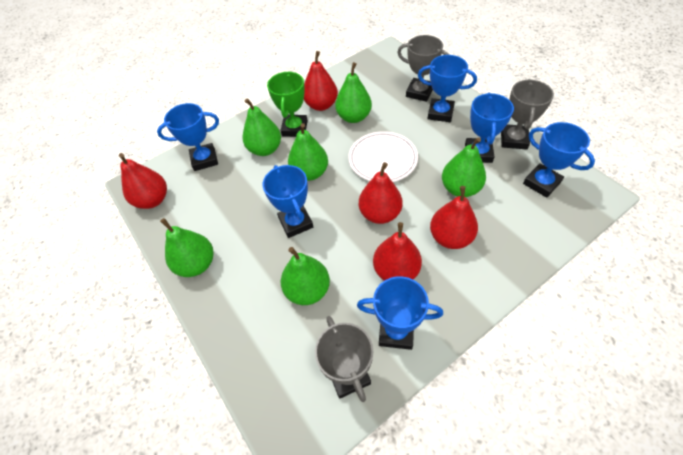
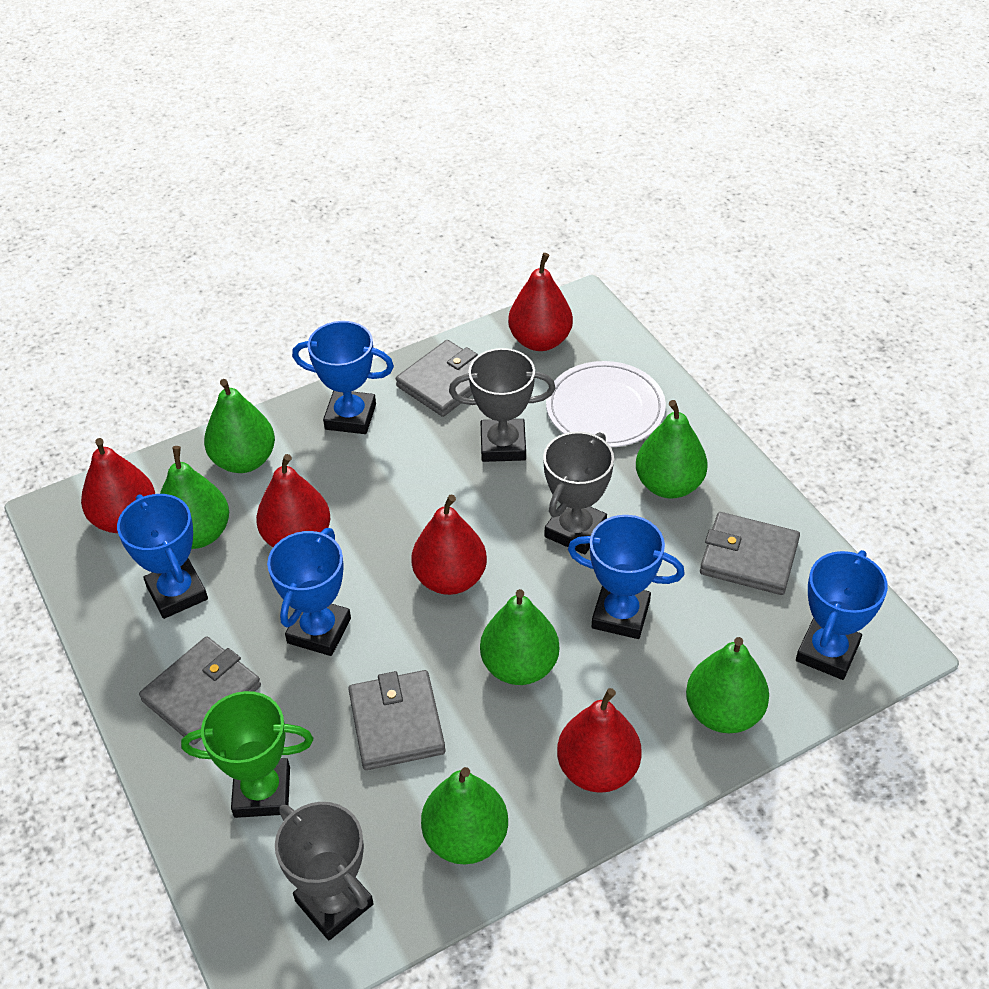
blue trophy: 6 -> 5
grey wallet: 0 -> 4

